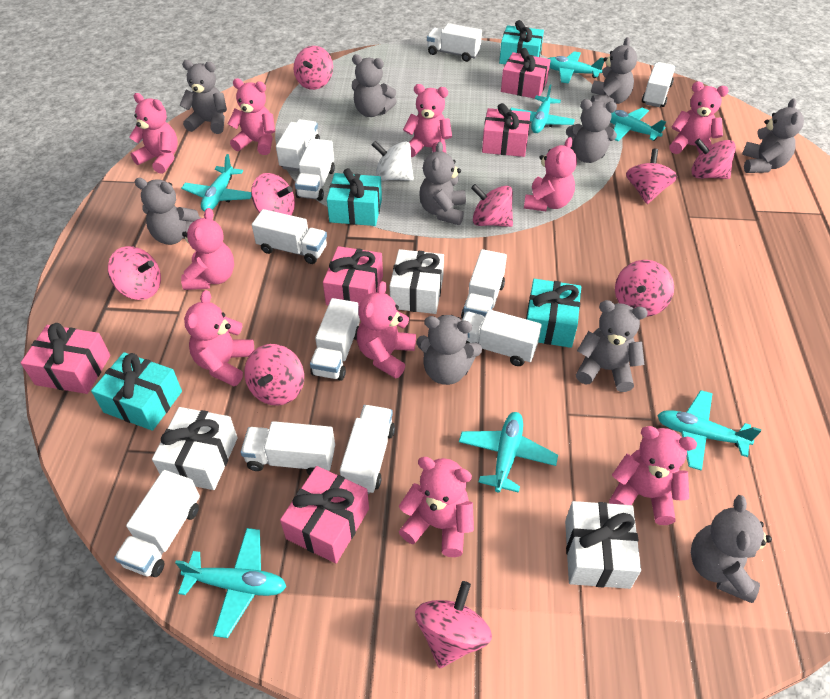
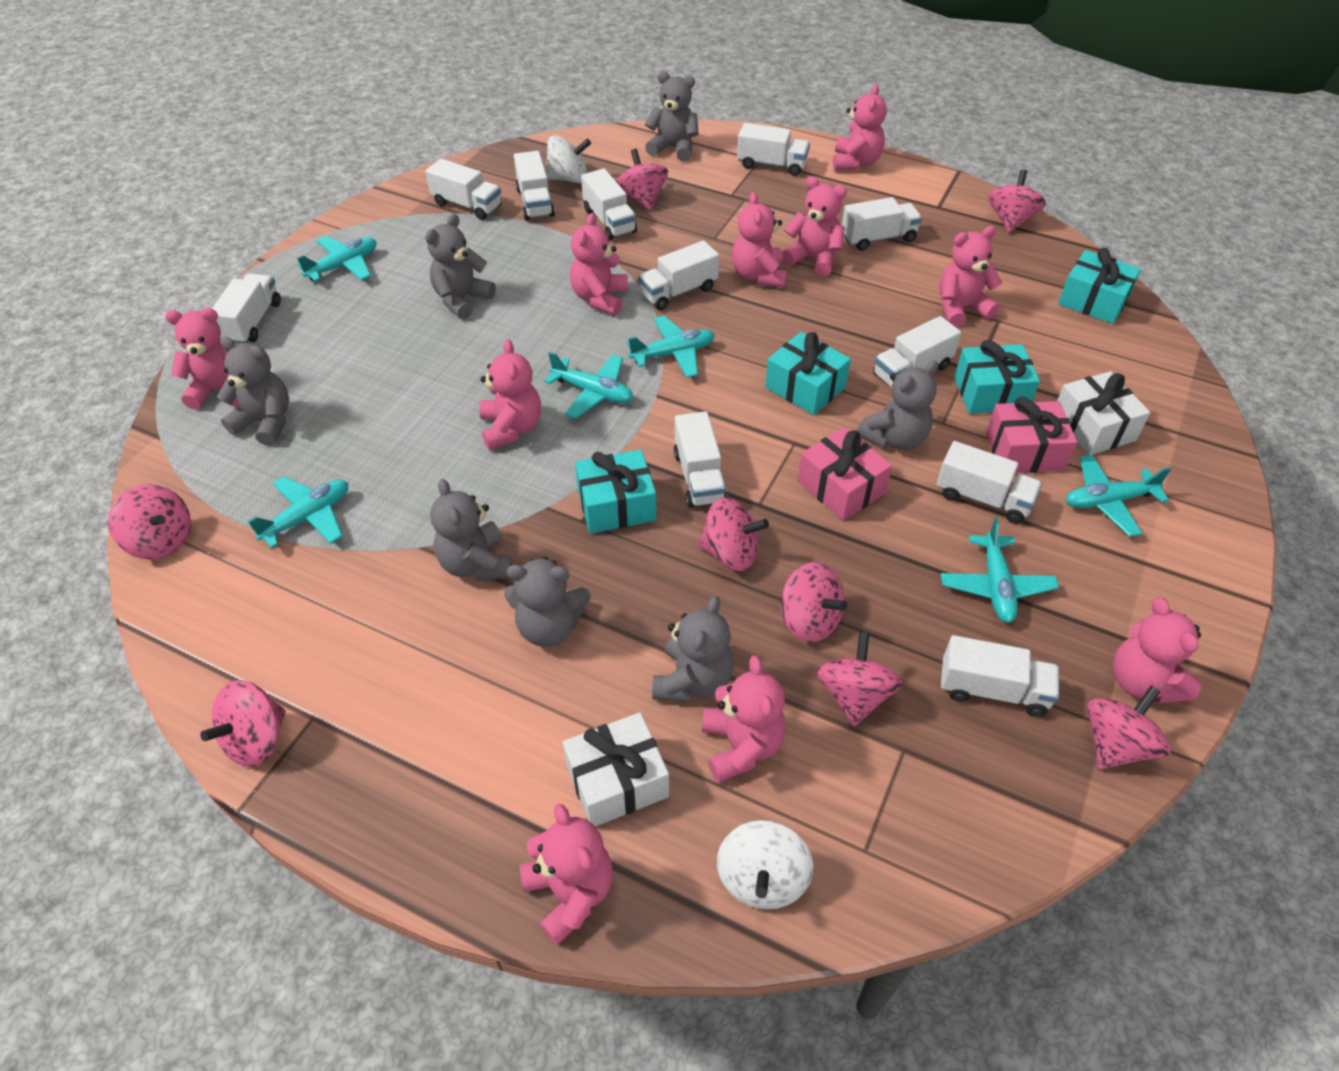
grey teddy bear: 10 -> 7
pink gift: 5 -> 2
pink spinning top: 9 -> 8
turquoise plane: 7 -> 6
white gift: 3 -> 2
white spinning top: 1 -> 2

